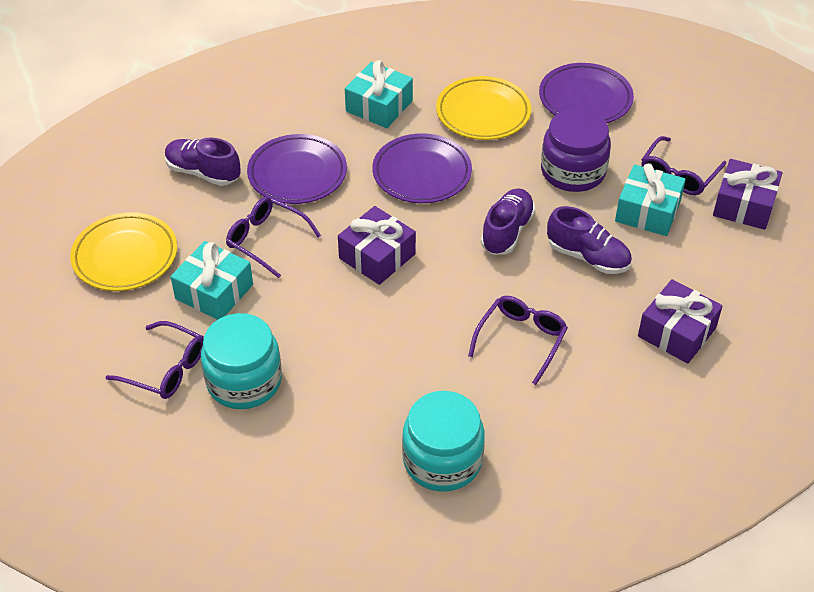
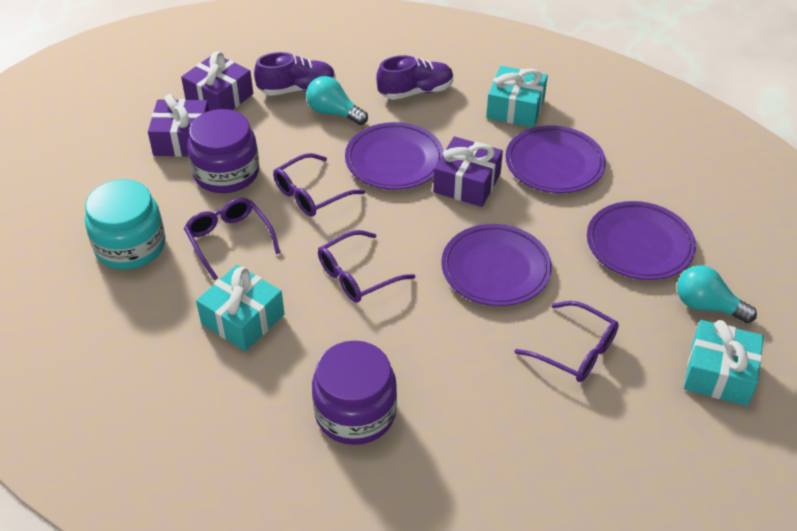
purple jar: 1 -> 2
purple plate: 3 -> 4
purple shoe: 3 -> 2
turquoise jar: 2 -> 1
turquoise light bulb: 0 -> 2
yellow plate: 2 -> 0

